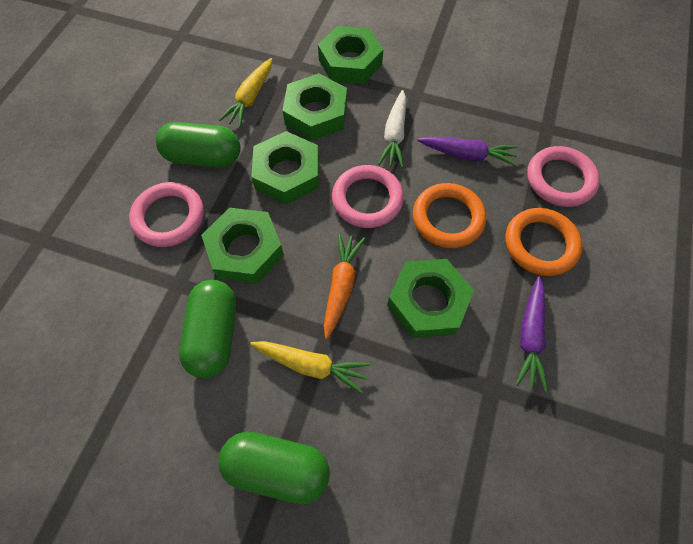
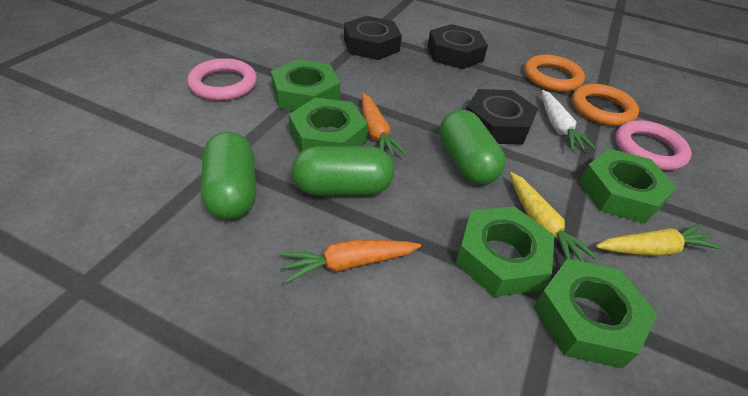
black nut: 0 -> 3
orange carrot: 1 -> 2
pink ring: 3 -> 2
purple carrot: 2 -> 0

